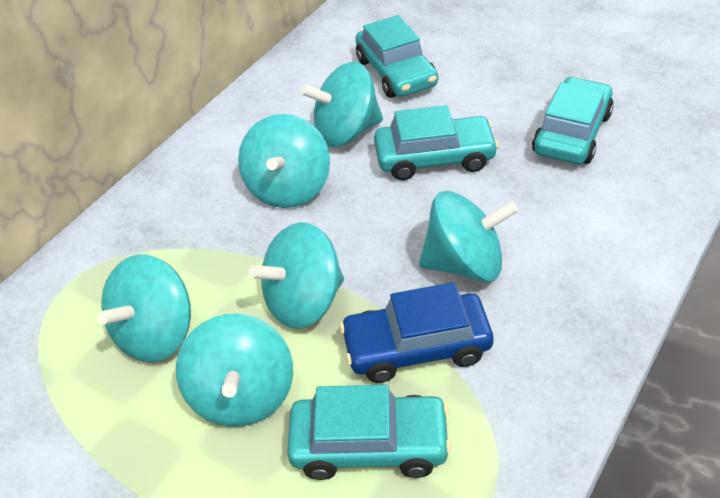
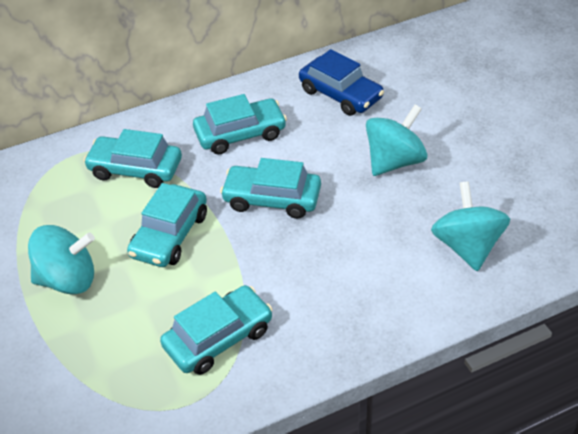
turquoise car: 4 -> 5
turquoise spinning top: 6 -> 3

